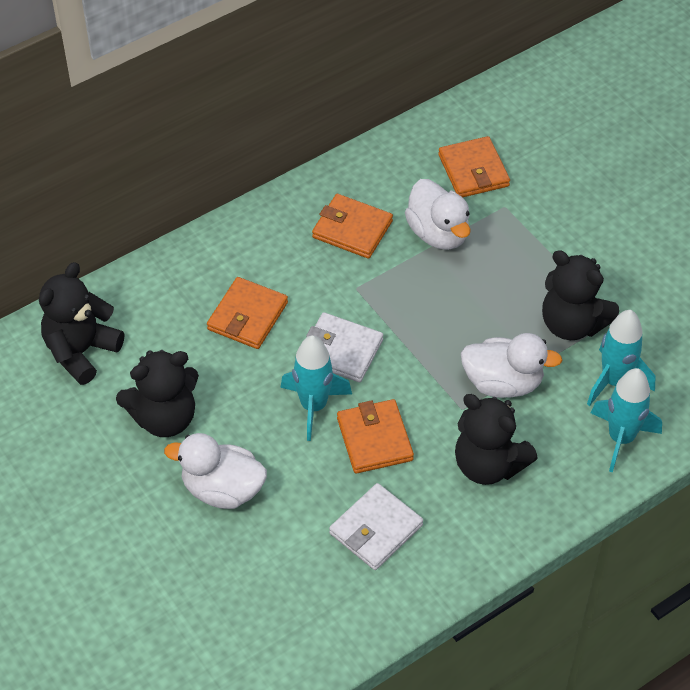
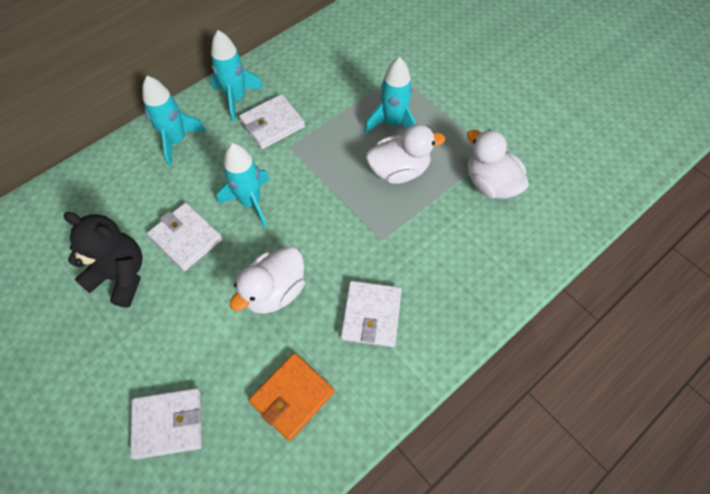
black teddy bear: 4 -> 1
orange wallet: 4 -> 1
turquoise rocket: 3 -> 4
white wallet: 2 -> 4

